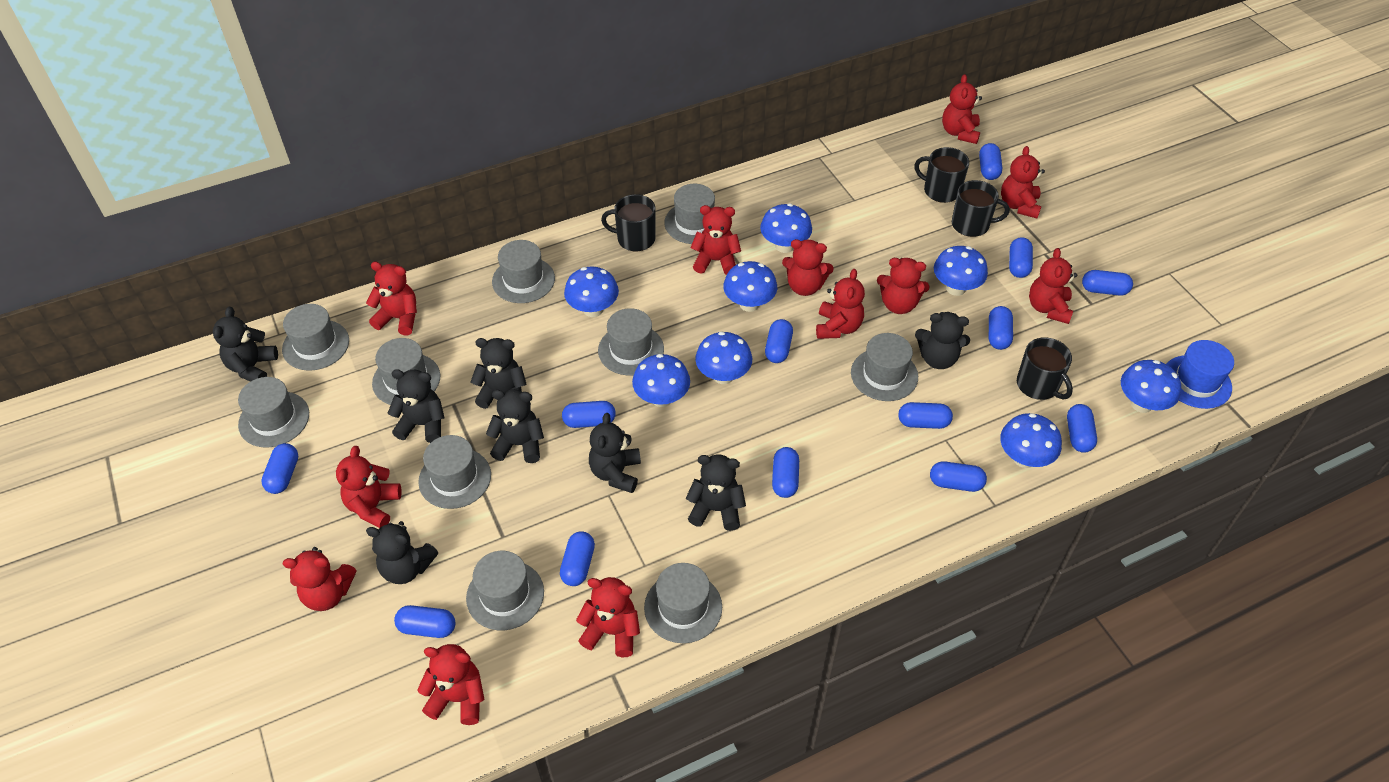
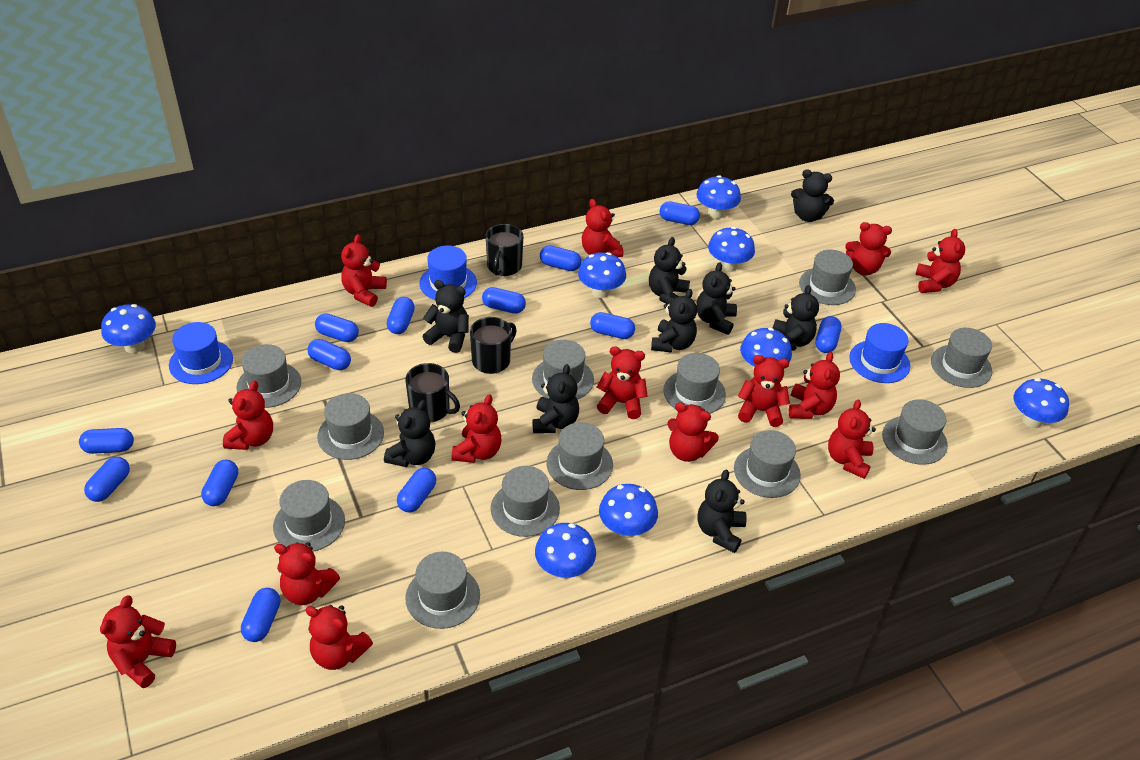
black mug: 4 -> 3
black teddy bear: 8 -> 9
blue hat: 1 -> 3
grey hat: 10 -> 12
red teddy bear: 12 -> 14

